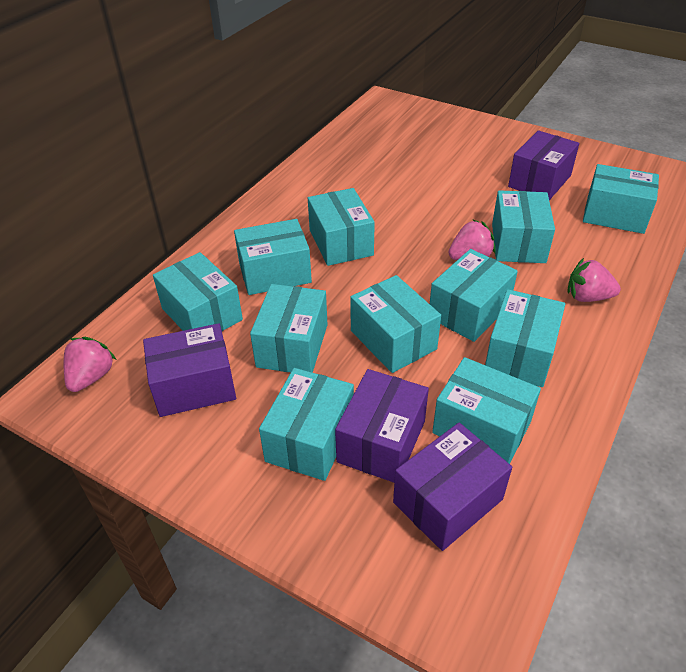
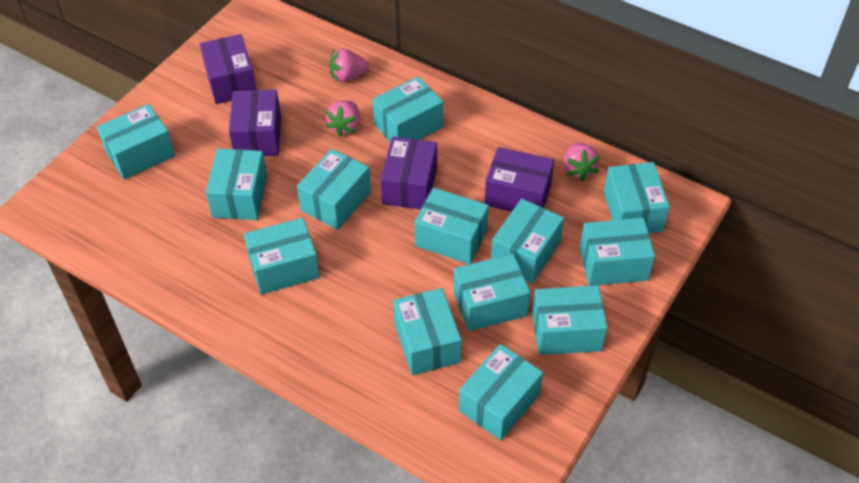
turquoise box: 11 -> 13

